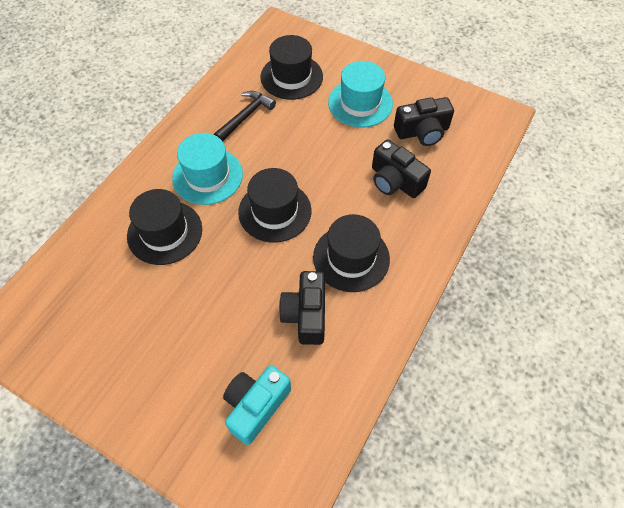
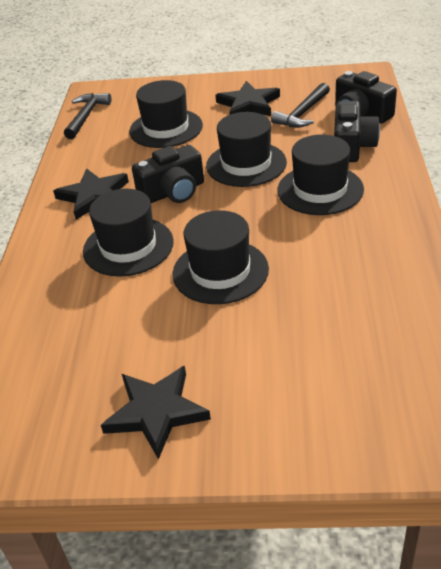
black hammer: 1 -> 2
black hat: 4 -> 5
black star: 0 -> 3
turquoise camera: 1 -> 0
turquoise hat: 2 -> 0

